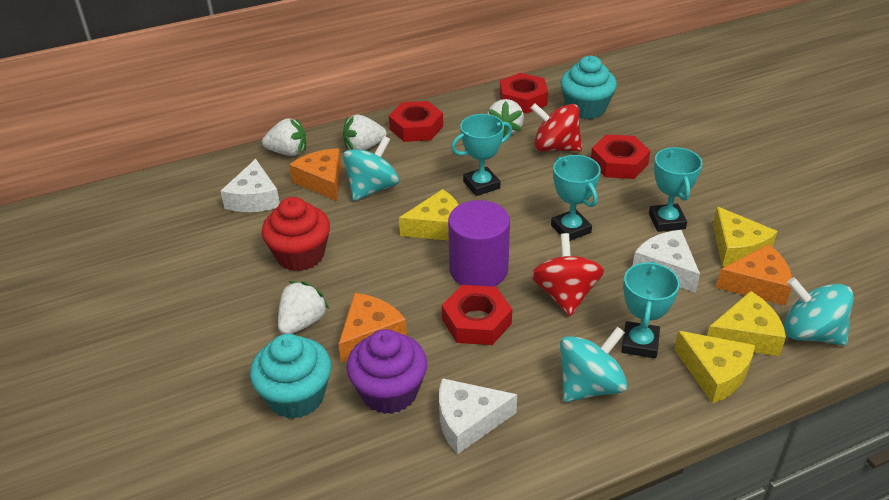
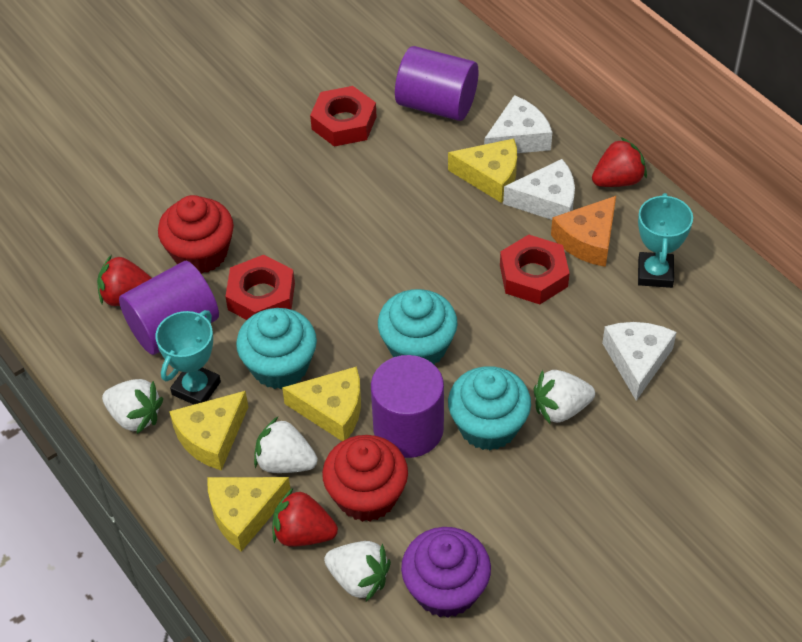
orange cheese: 3 -> 1
purple cylinder: 1 -> 3
red cupcake: 1 -> 2
red nut: 4 -> 3
red spinning top: 2 -> 0
red strawberry: 0 -> 3
turquoise cupcake: 2 -> 3
turquoise spinning top: 3 -> 0
turquoise trophy: 4 -> 2

